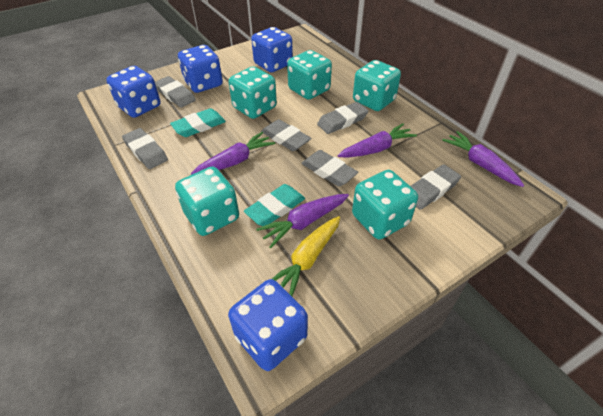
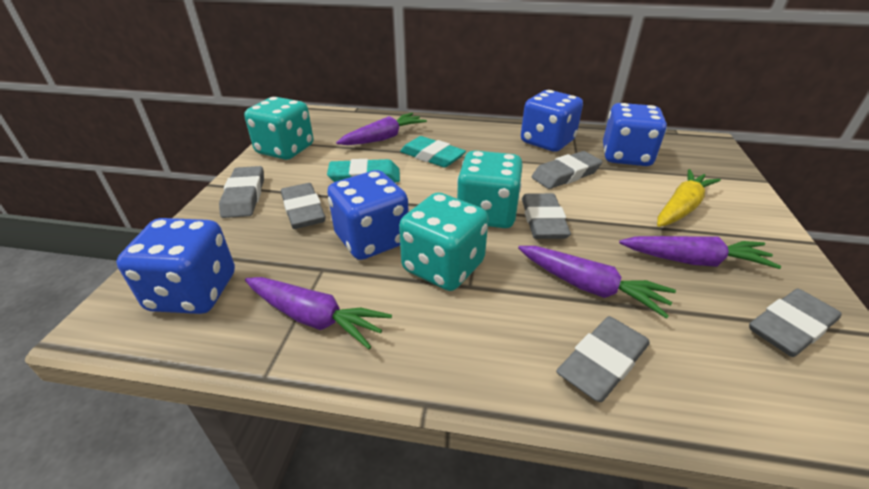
turquoise dice: 5 -> 3

